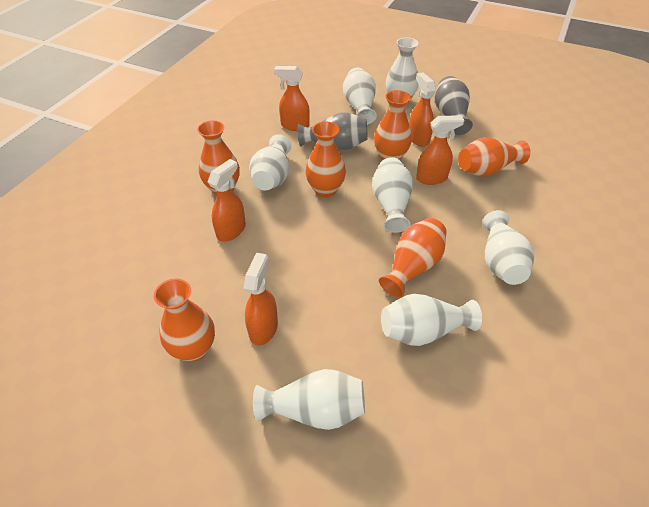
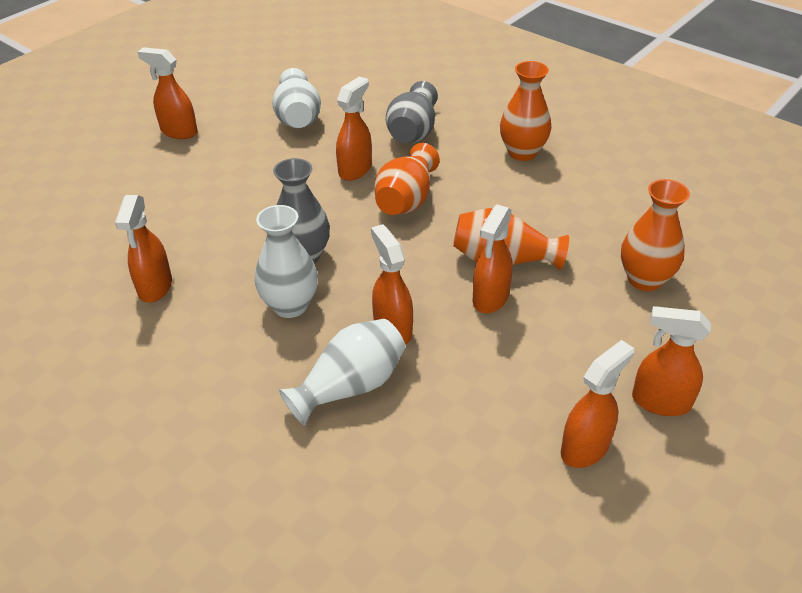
orange spray bottle: 5 -> 7
orange vase: 6 -> 4
white vase: 7 -> 3

